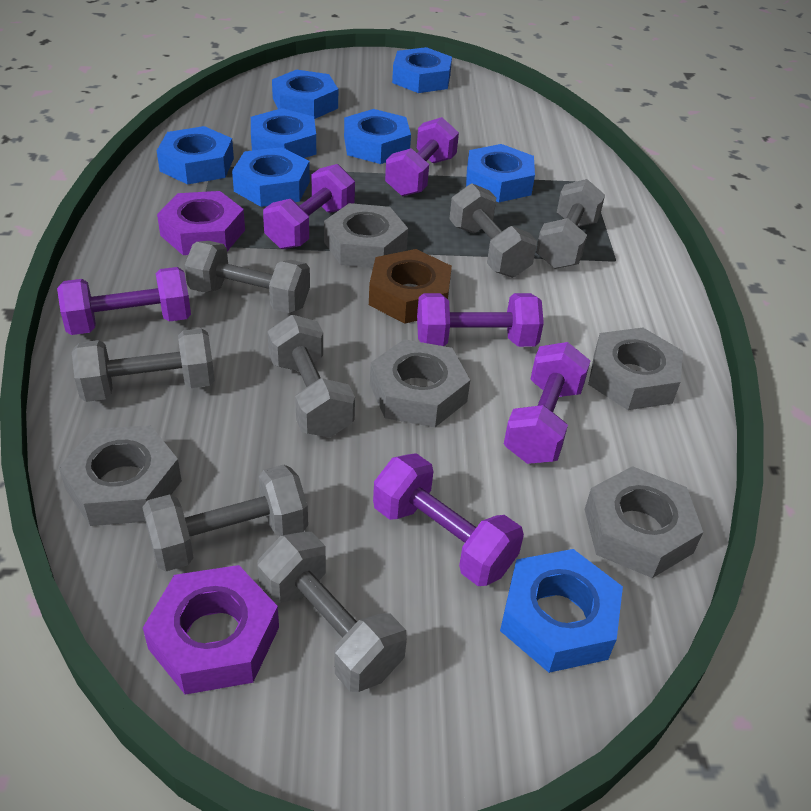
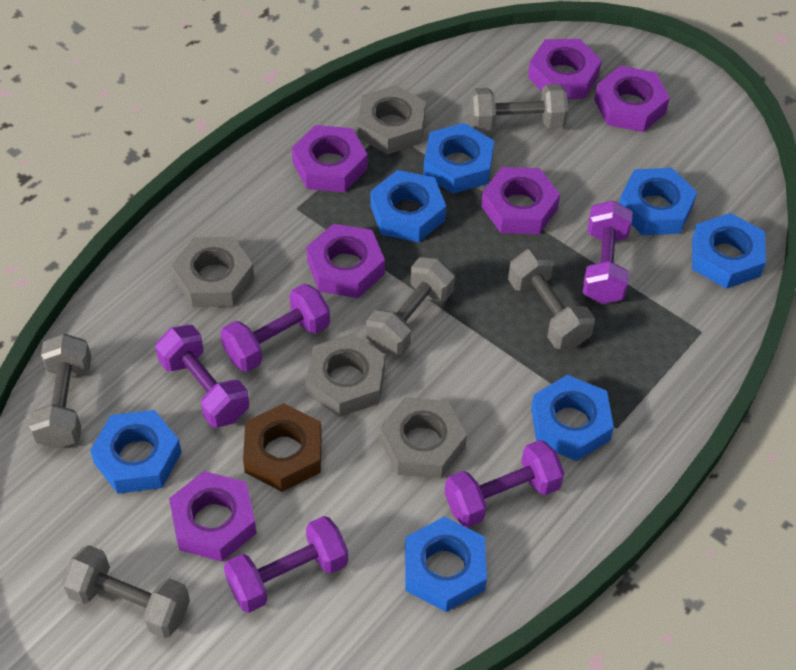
blue nut: 8 -> 7
grey dumbbell: 7 -> 5
grey nut: 5 -> 4
purple dumbbell: 6 -> 5
purple nut: 2 -> 6

